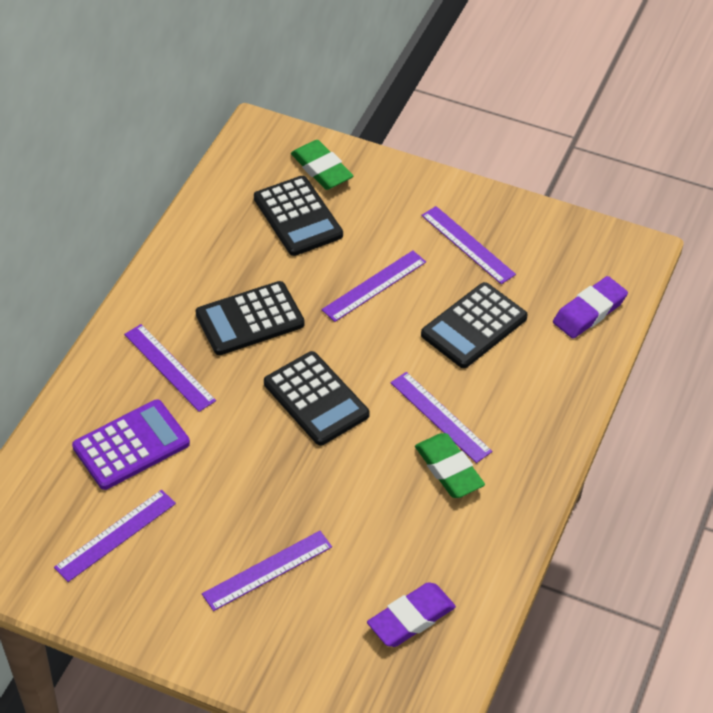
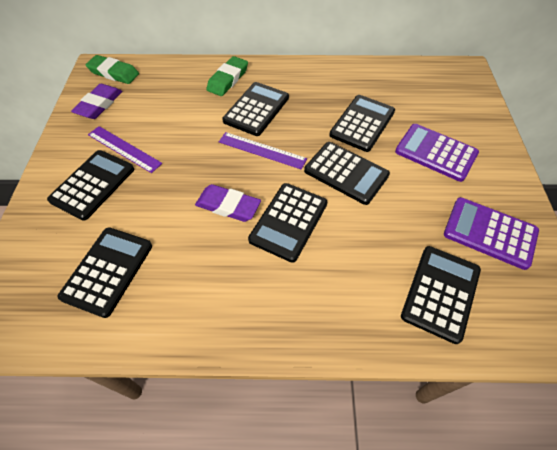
black calculator: 4 -> 7
purple calculator: 1 -> 2
purple ruler: 6 -> 2

